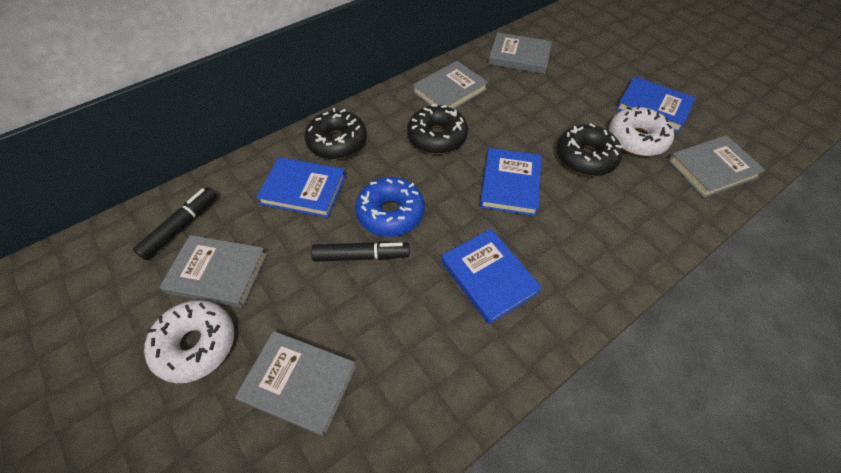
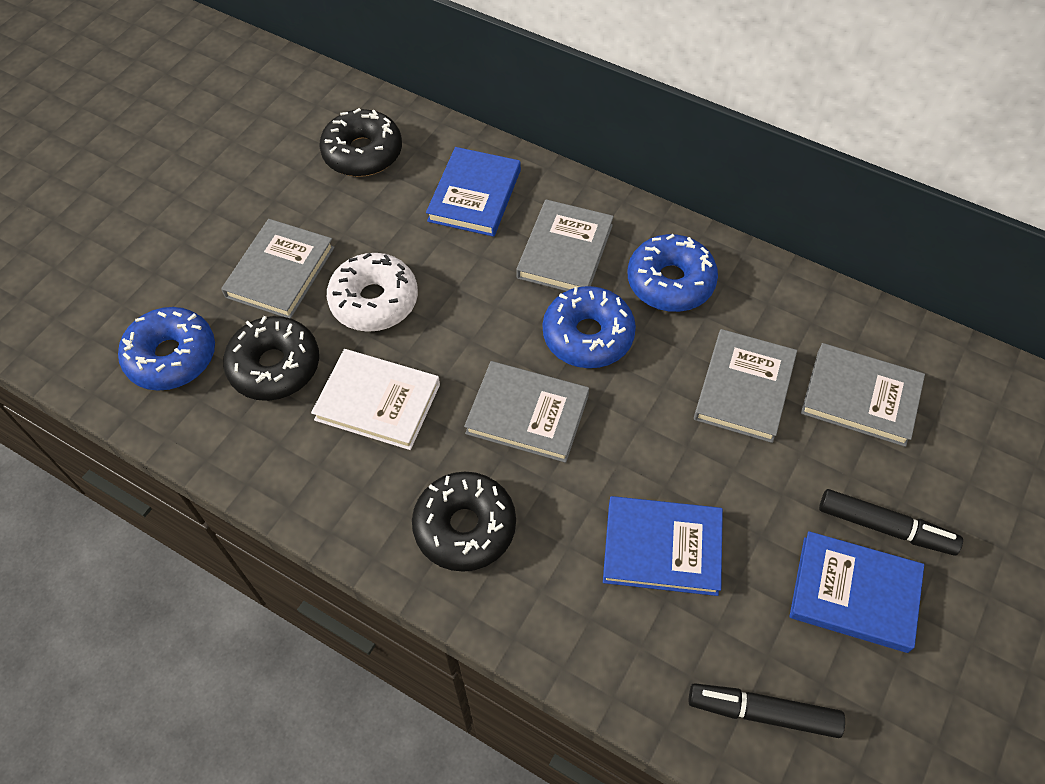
blue book: 4 -> 3
blue donut: 1 -> 3
white book: 0 -> 1
white donut: 2 -> 1

